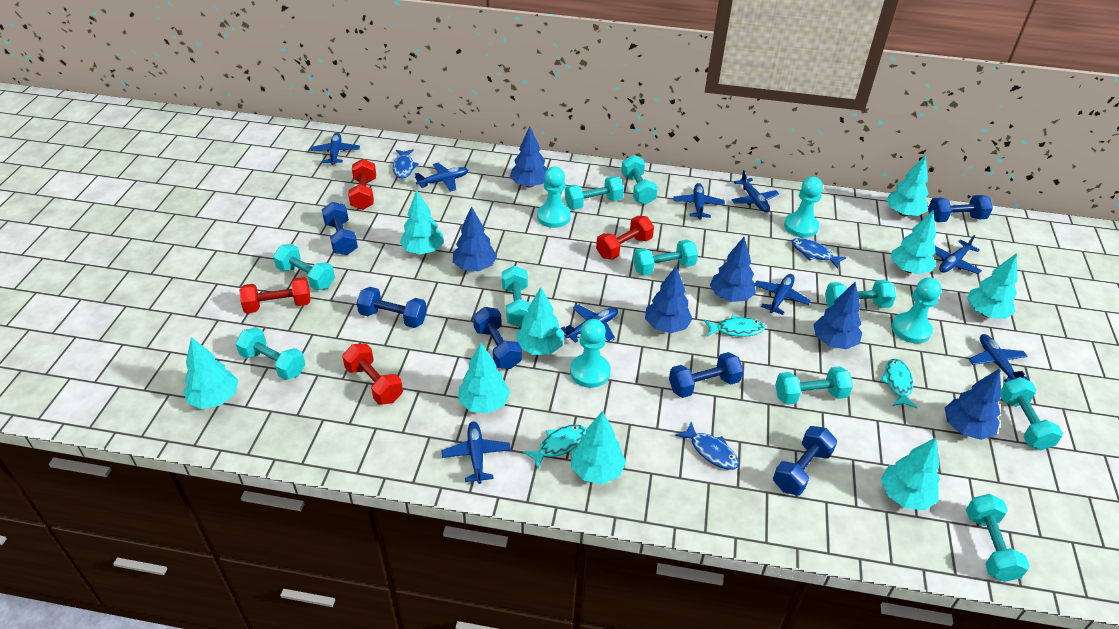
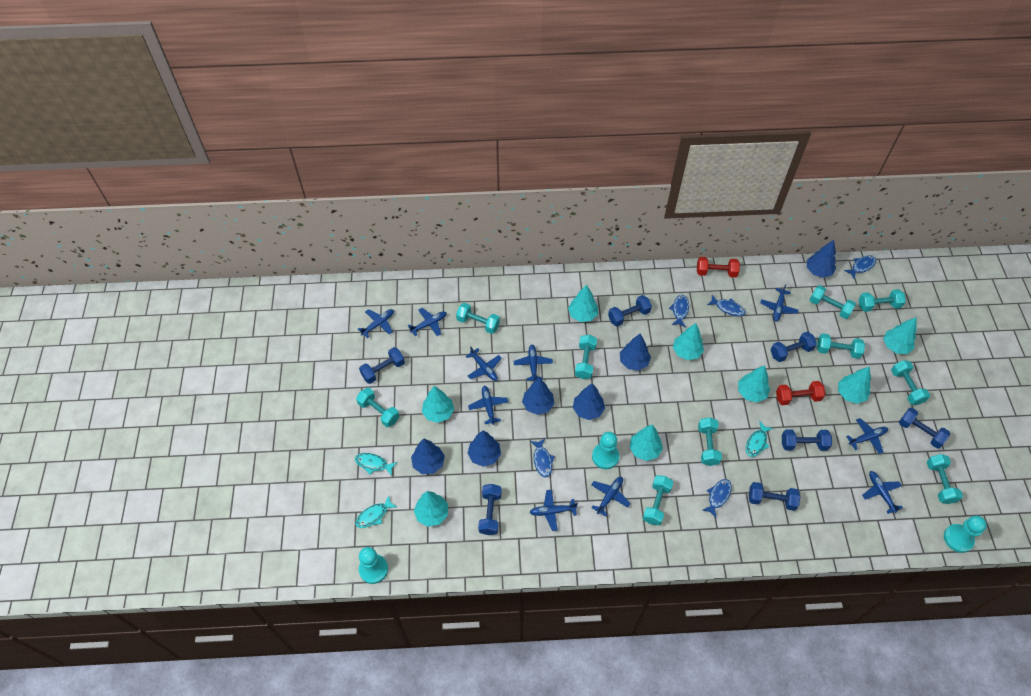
blue dumbbell: 6 -> 7
blue fish: 3 -> 5
blue plane: 9 -> 10
red dumbbell: 4 -> 2
turquoise pawn: 4 -> 3
turquoise tree: 9 -> 8

